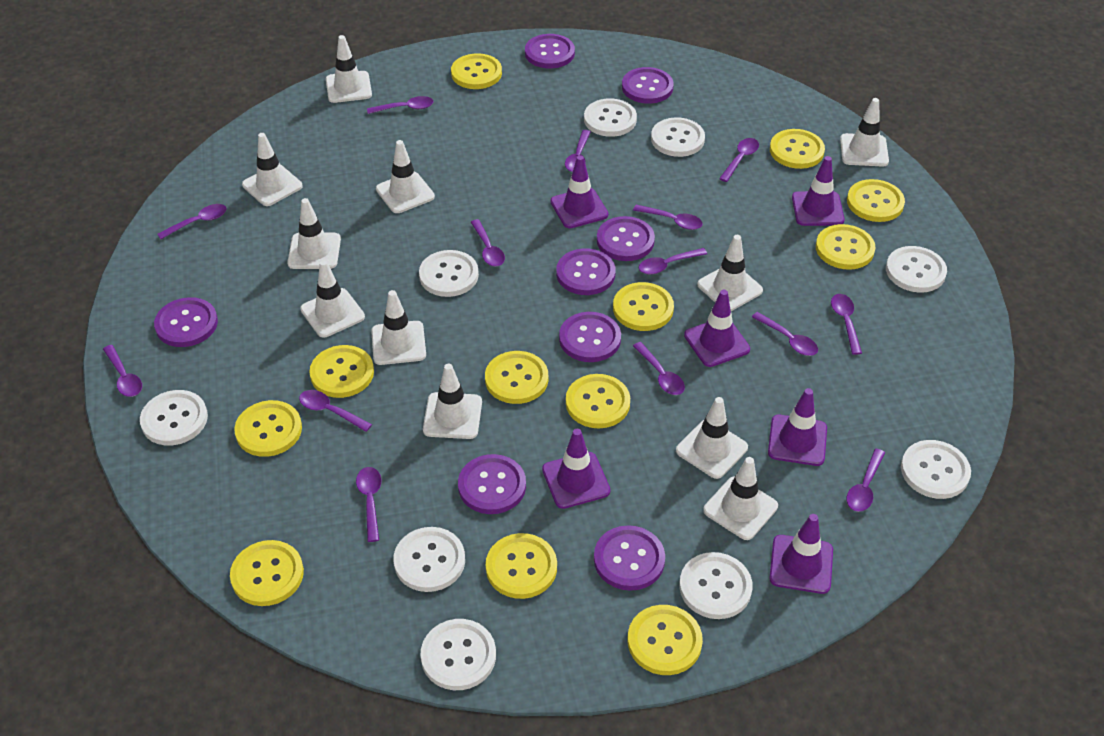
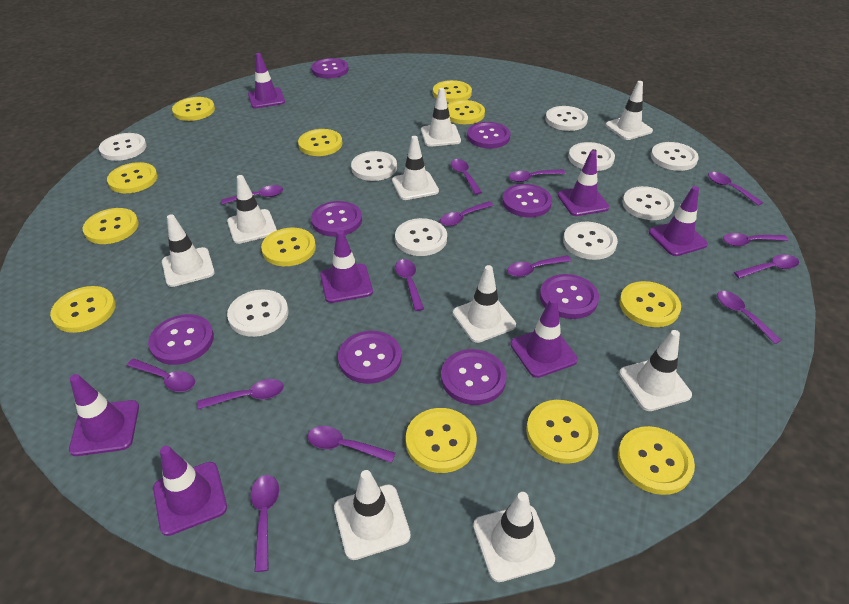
purple traffic cone: 6 -> 7
white traffic cone: 11 -> 9

